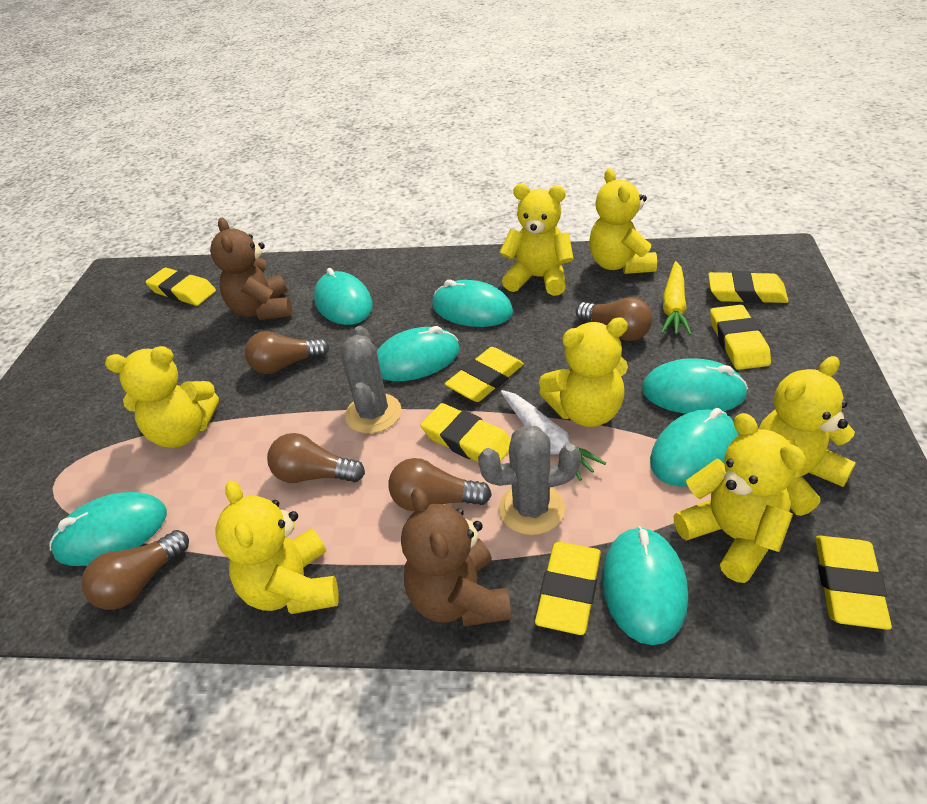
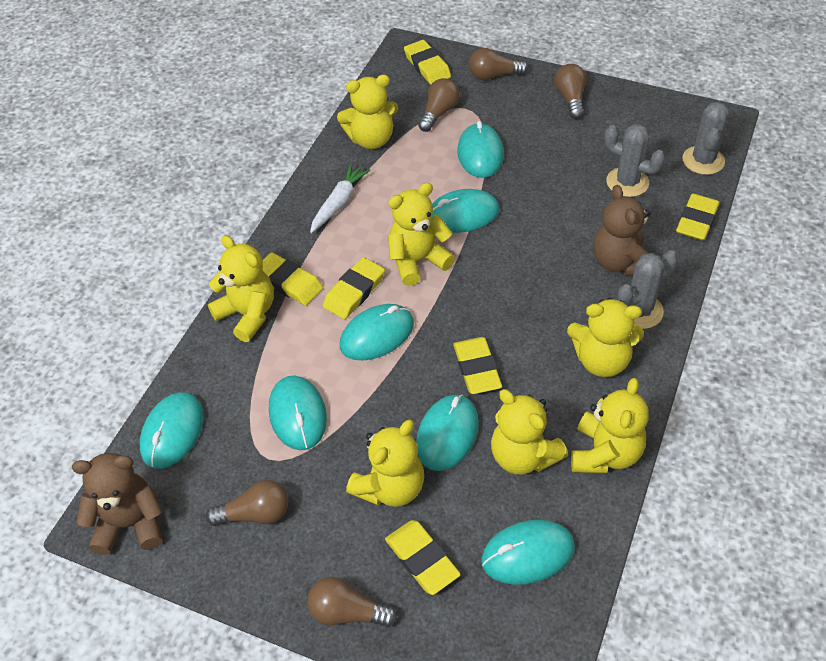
grey cactus: 2 -> 3
yellow carrot: 1 -> 0
yellow eraser: 7 -> 6

